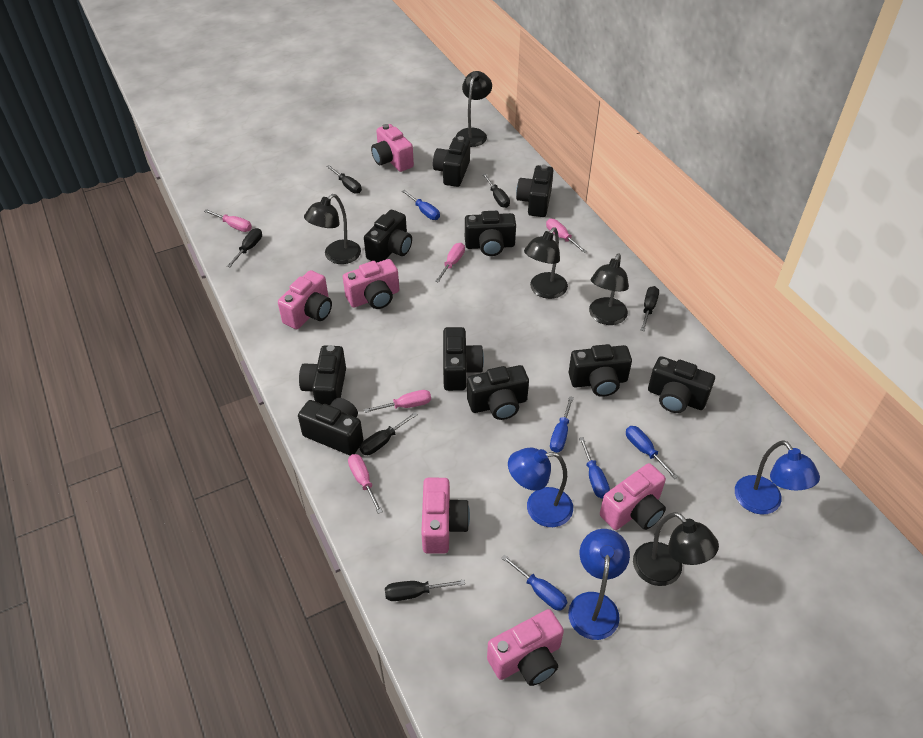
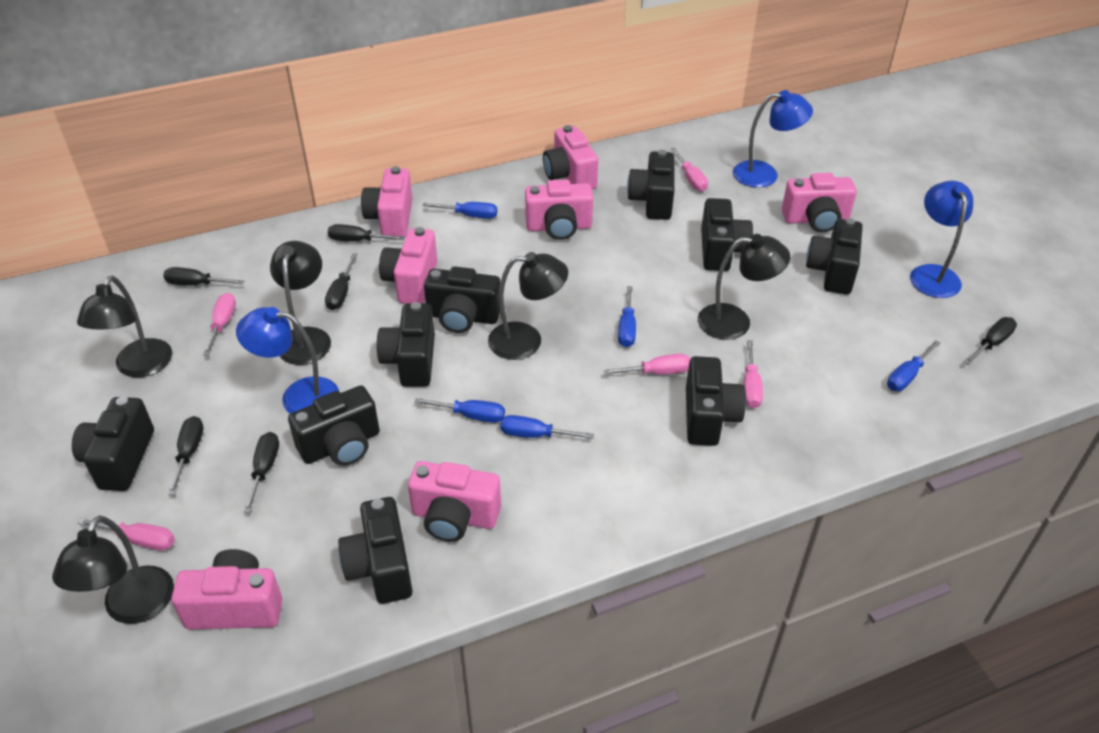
black camera: 10 -> 9
pink camera: 6 -> 7

